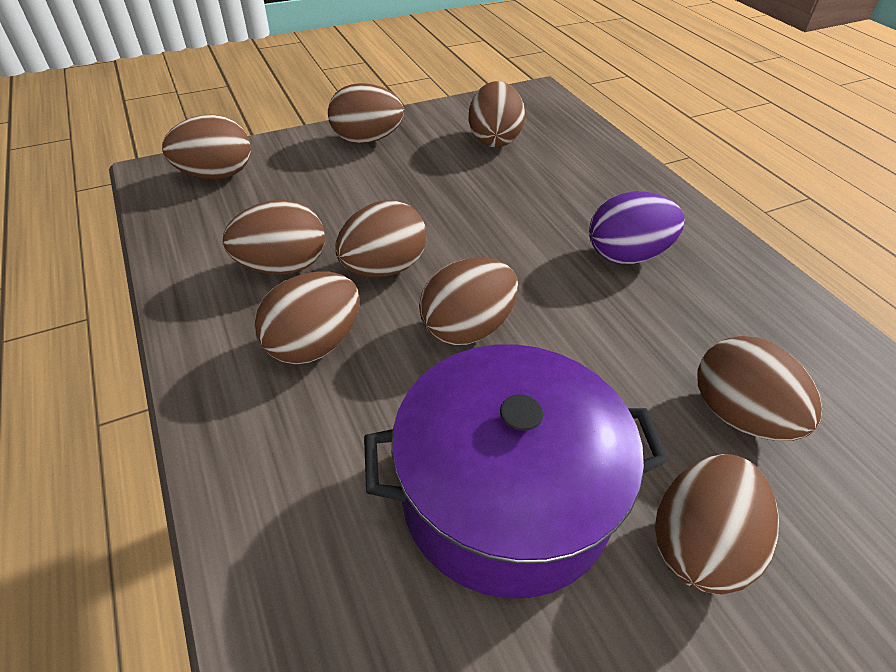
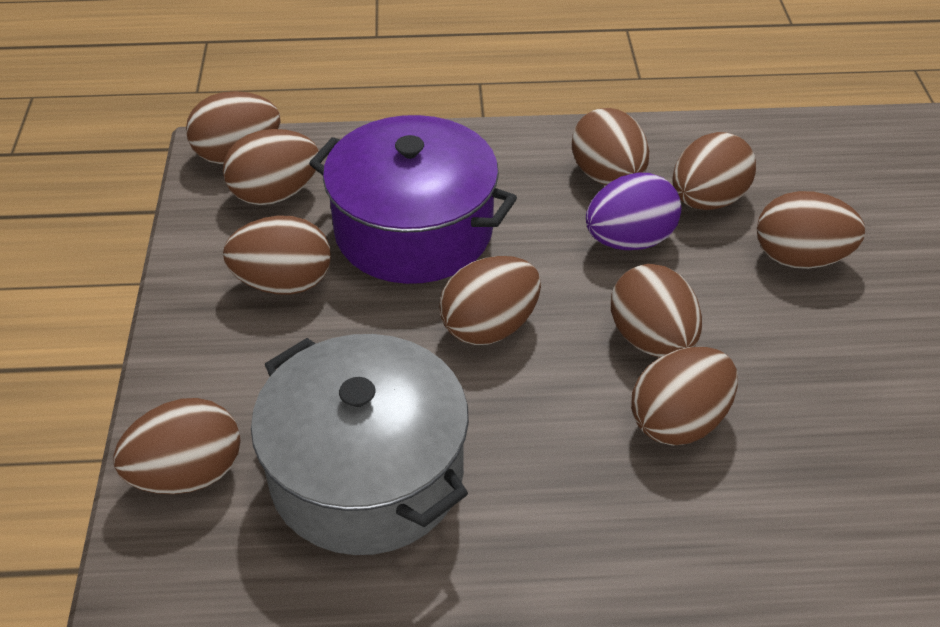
brown egg: 9 -> 10
grey pot: 0 -> 1

